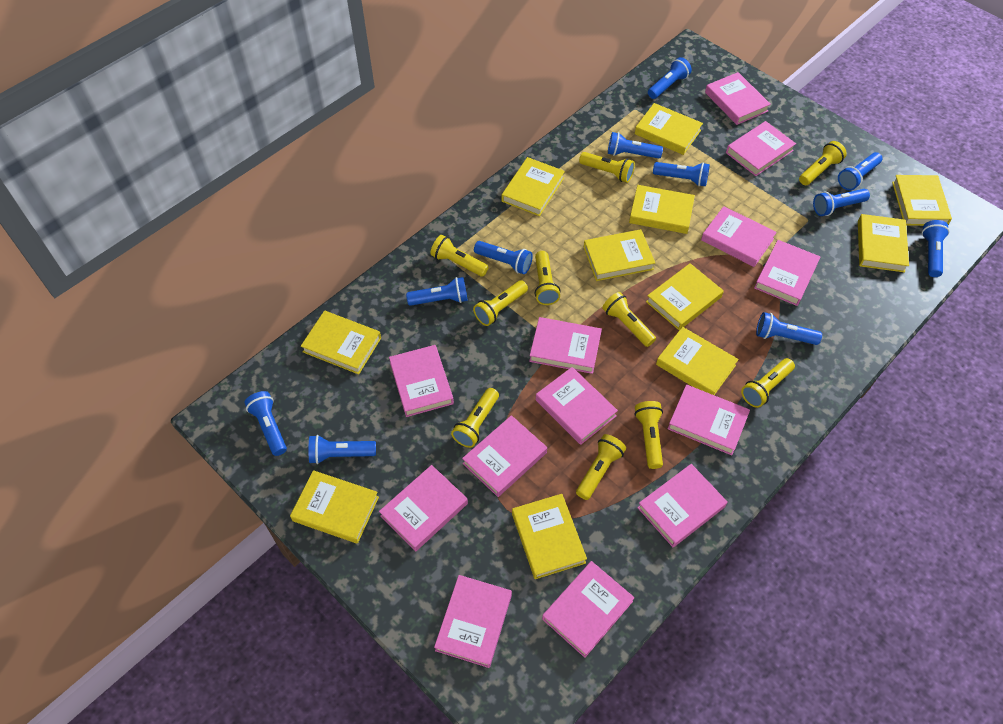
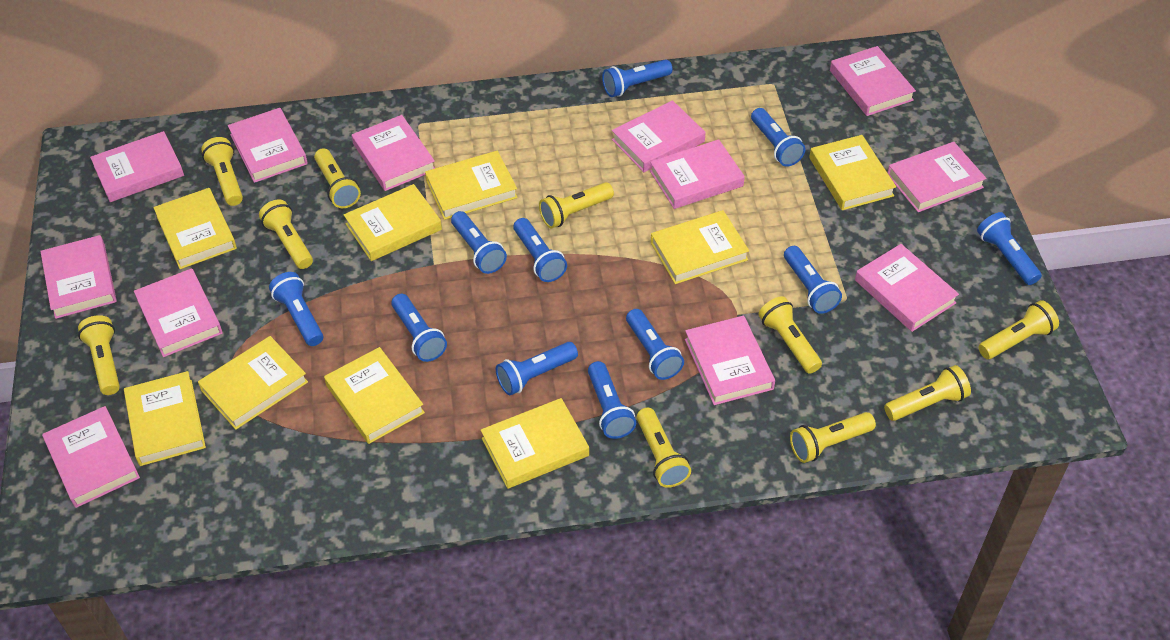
pink book: 13 -> 12
yellow book: 11 -> 9

